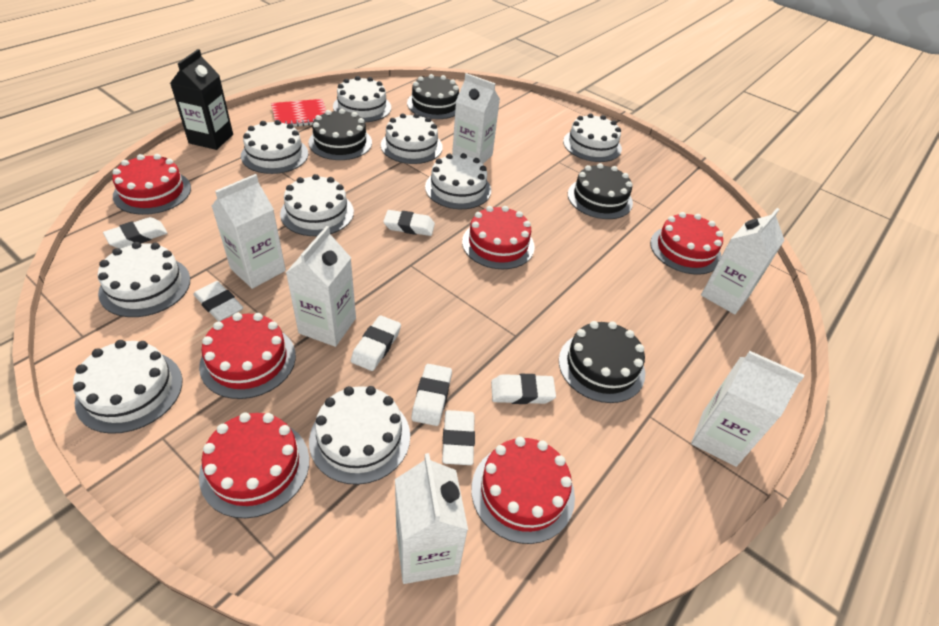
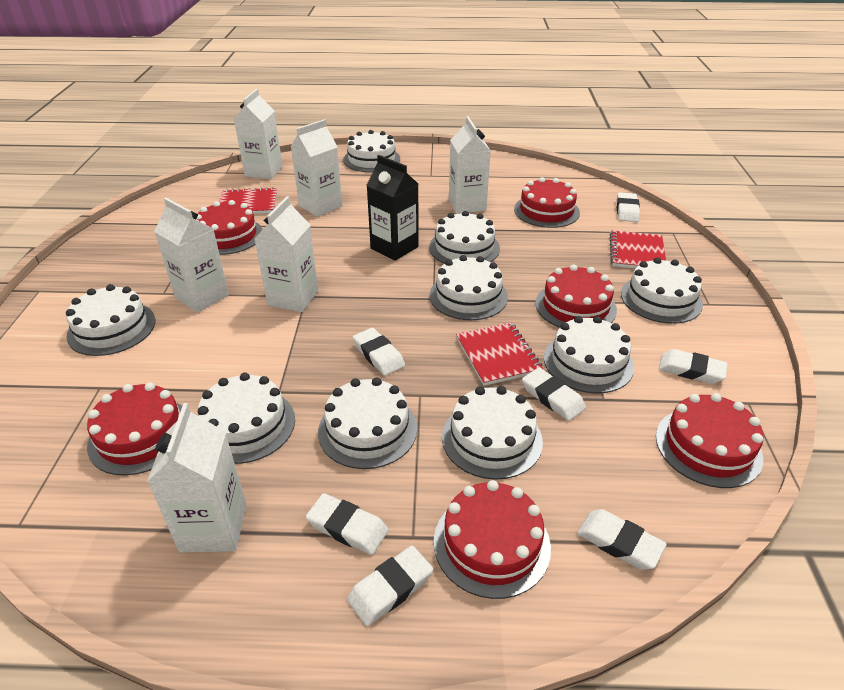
black cake: 4 -> 0
red notebook: 1 -> 3

